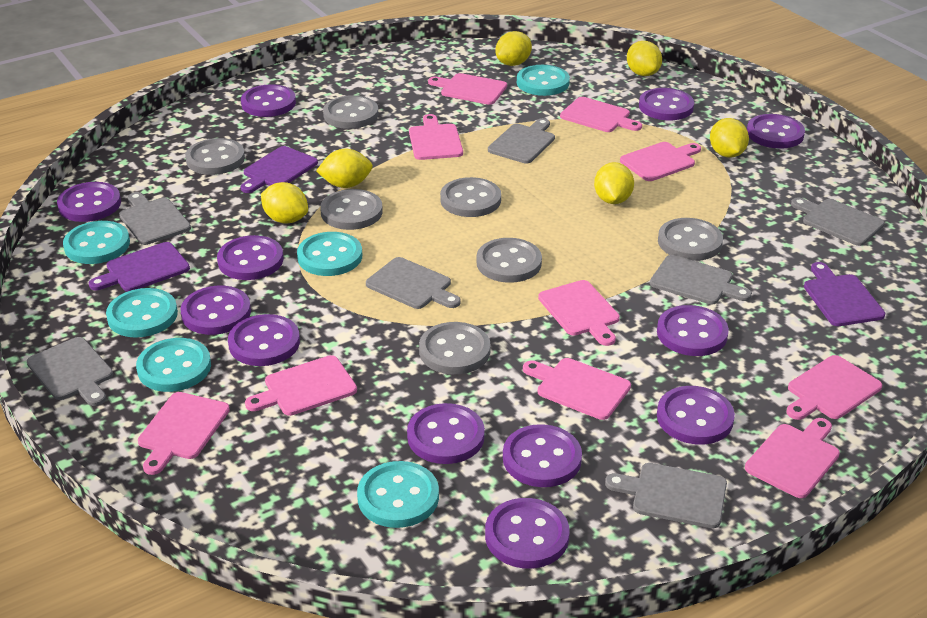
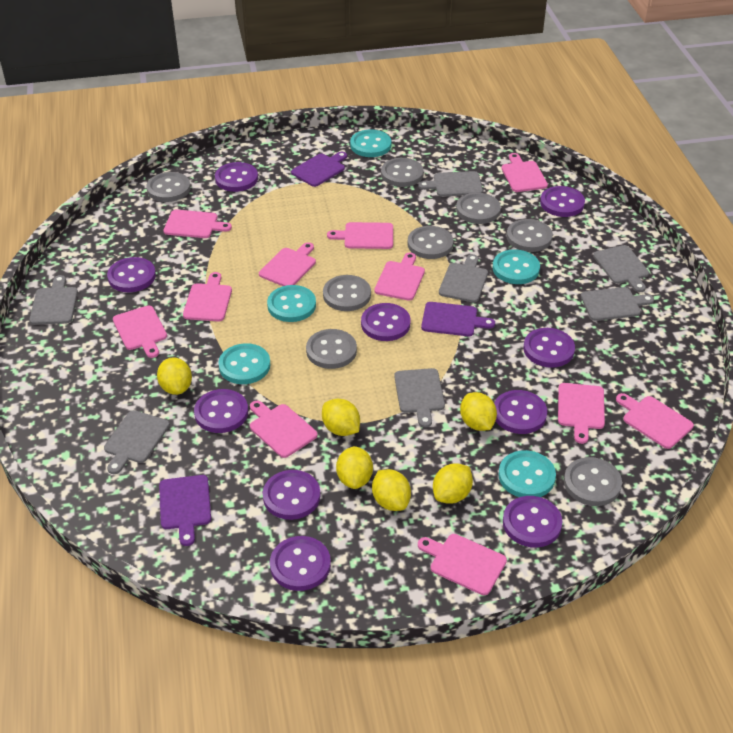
grey button: 7 -> 8
pink cutting board: 10 -> 11
purple button: 12 -> 10
turquoise button: 6 -> 5

